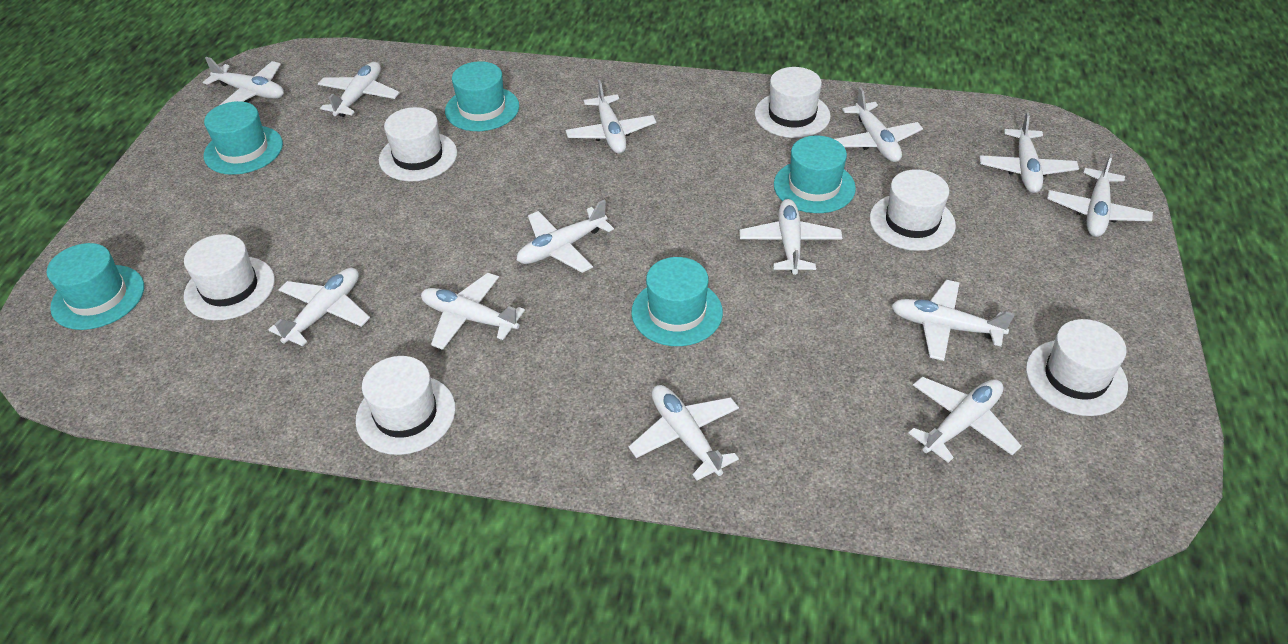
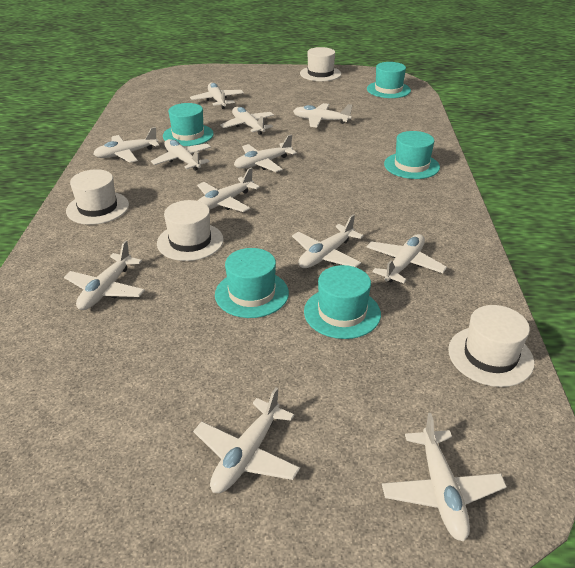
white hat: 6 -> 4
white plane: 13 -> 12

